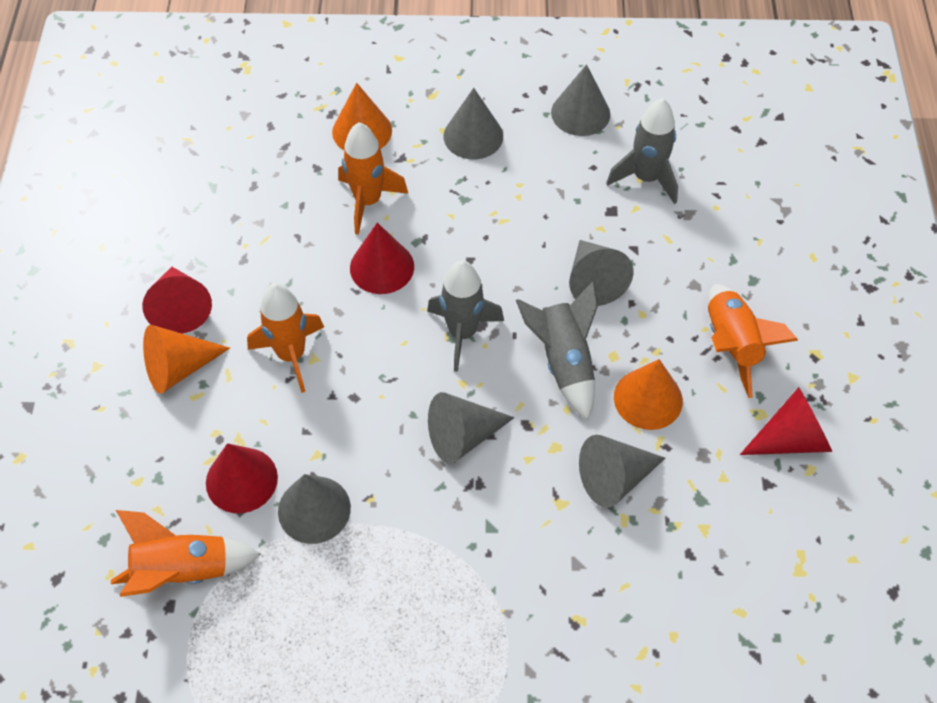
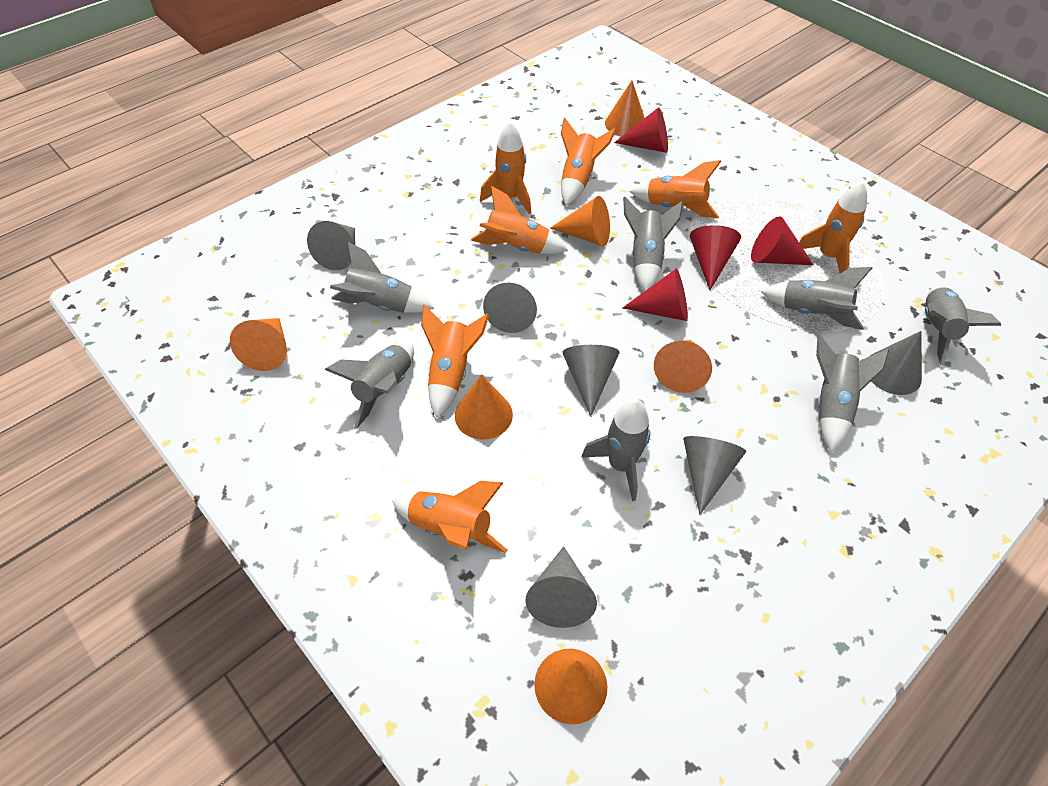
grey rocket: 3 -> 7
orange cone: 3 -> 6
orange rocket: 4 -> 7

